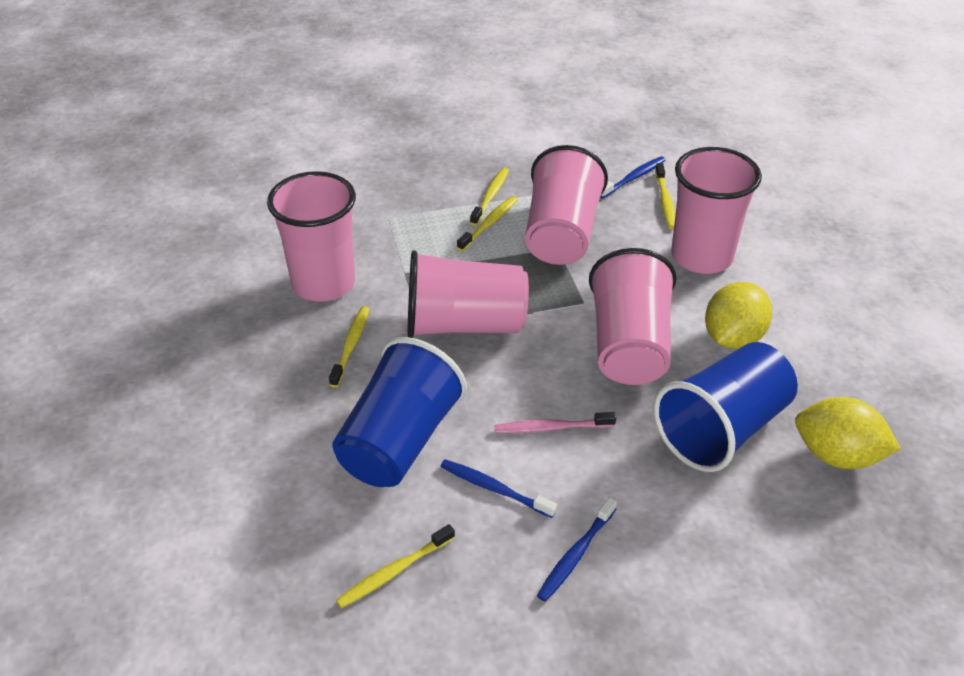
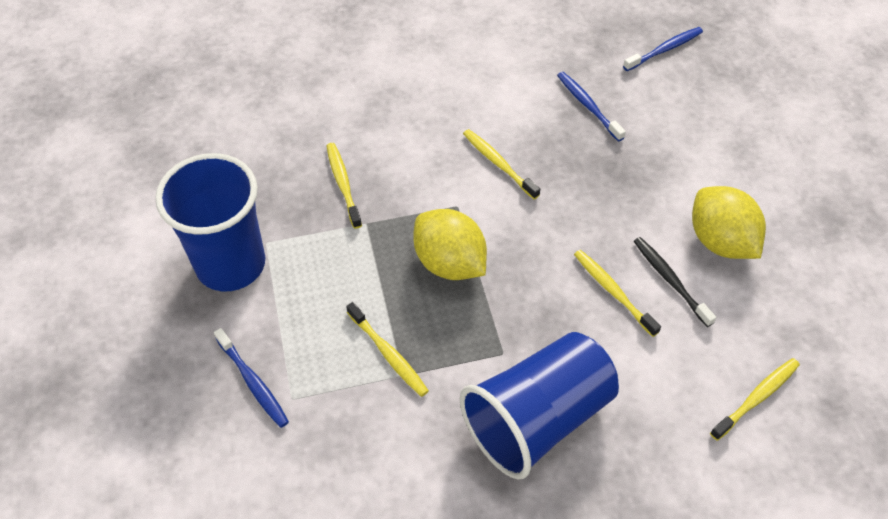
black toothbrush: 0 -> 1
pink cup: 5 -> 0
pink toothbrush: 1 -> 0

